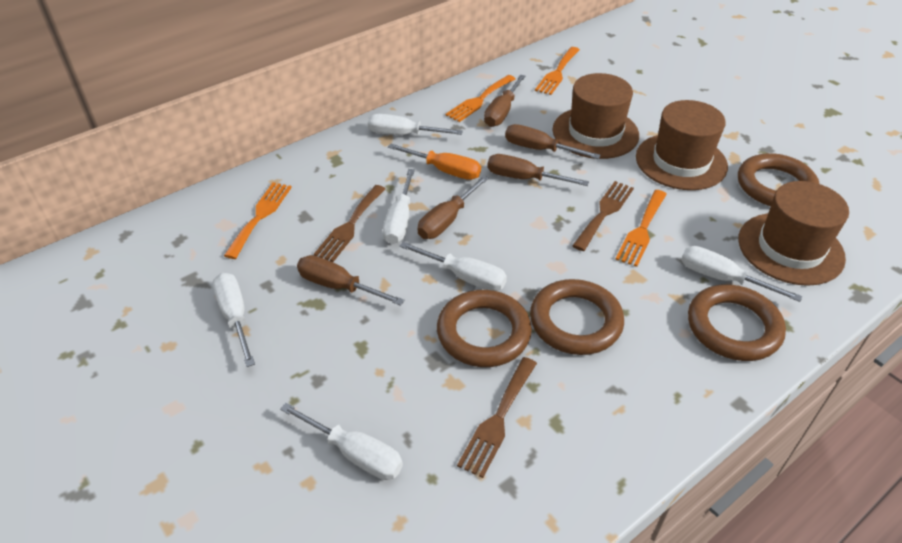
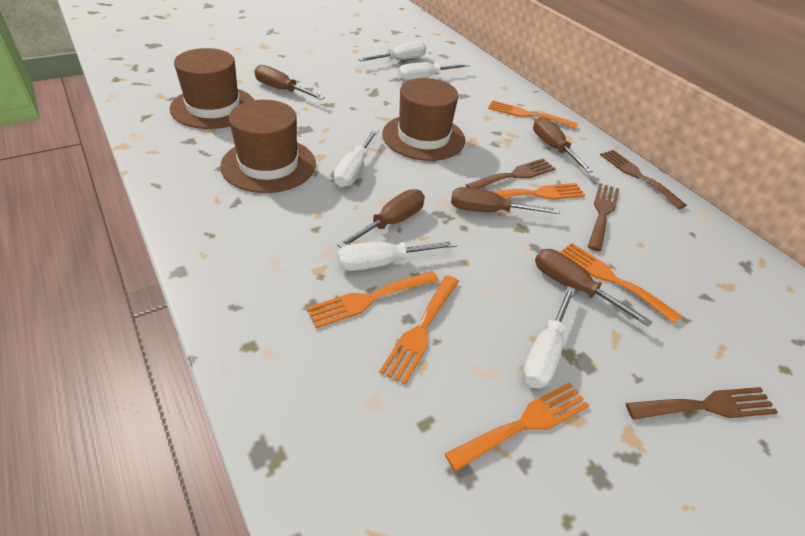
brown fork: 3 -> 4
brown ring: 4 -> 0
orange fork: 4 -> 6
orange screwdriver: 1 -> 0
white screwdriver: 6 -> 5

